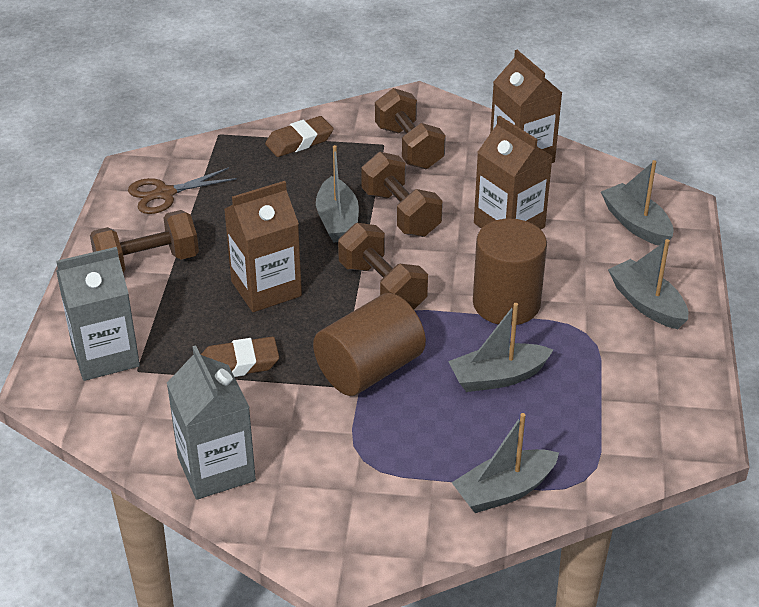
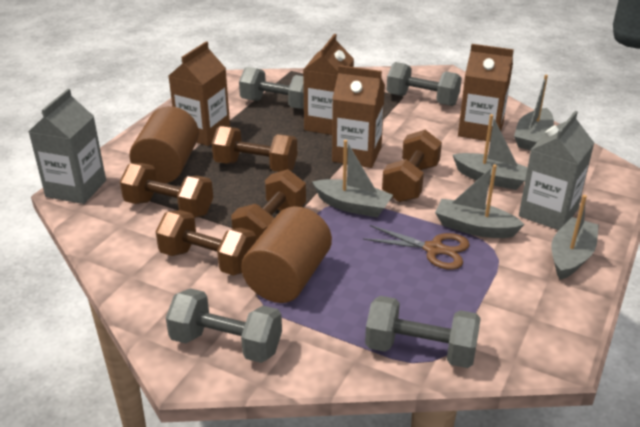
brown carton: 3 -> 4
brown dumbbell: 4 -> 5
brown eraser: 2 -> 0
grey dumbbell: 0 -> 4

